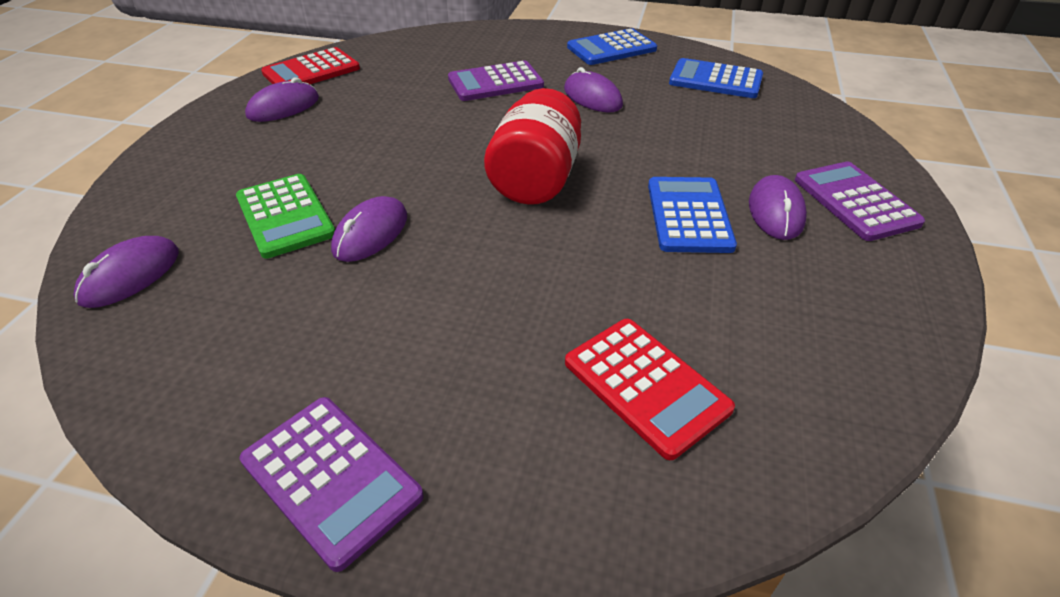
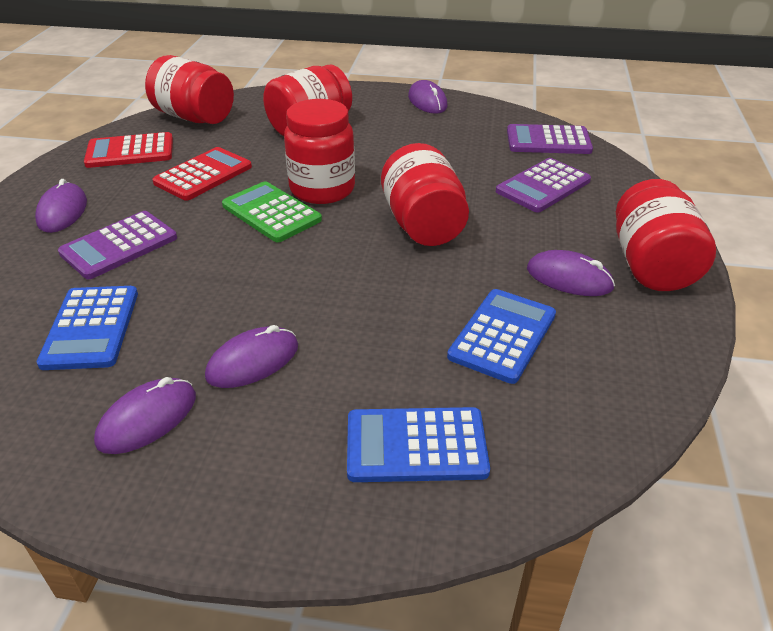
red jar: 1 -> 5

